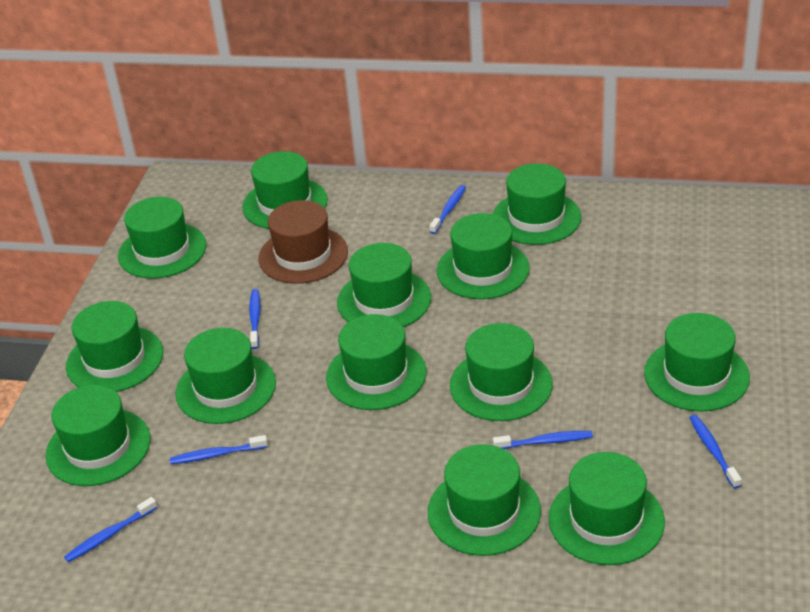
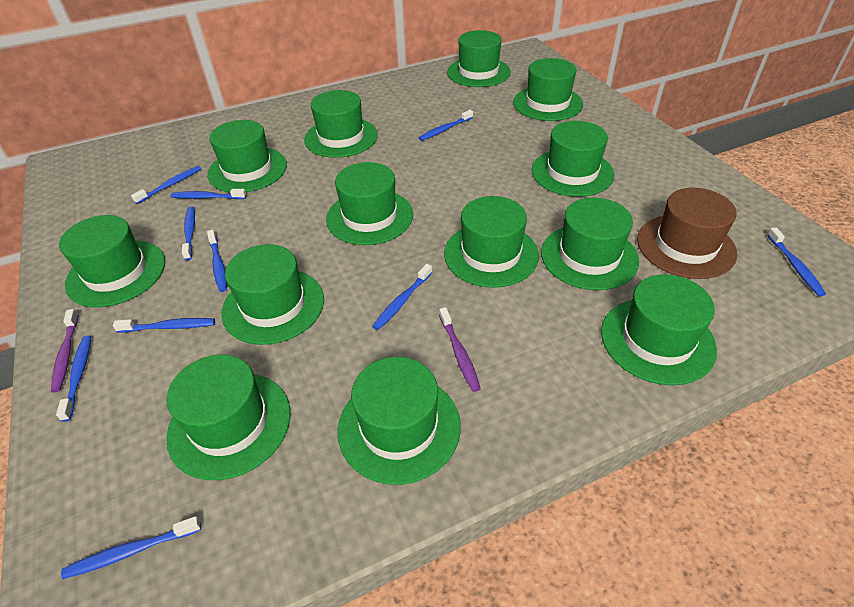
blue toothbrush: 6 -> 10
purple toothbrush: 0 -> 2

